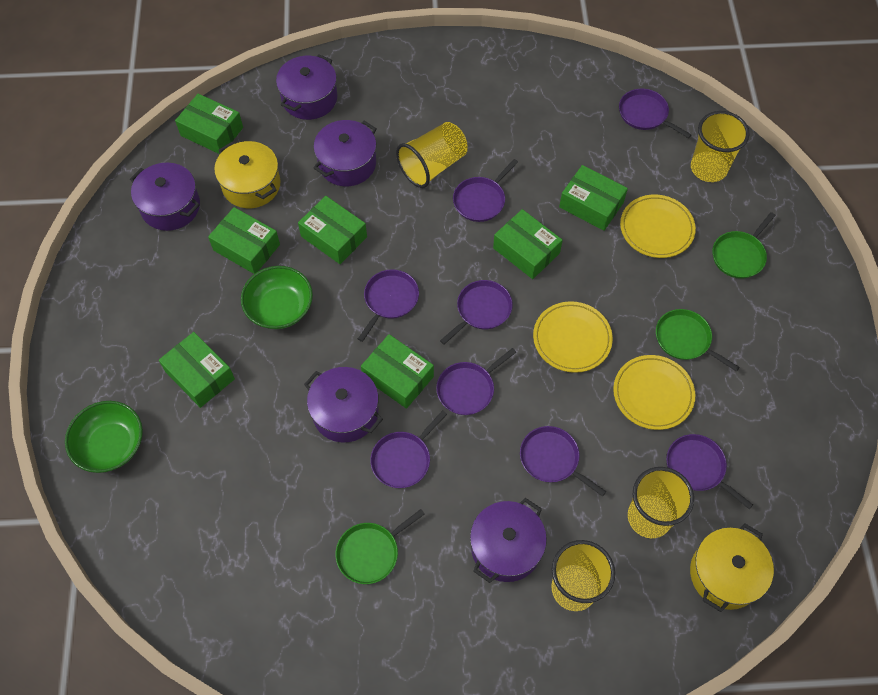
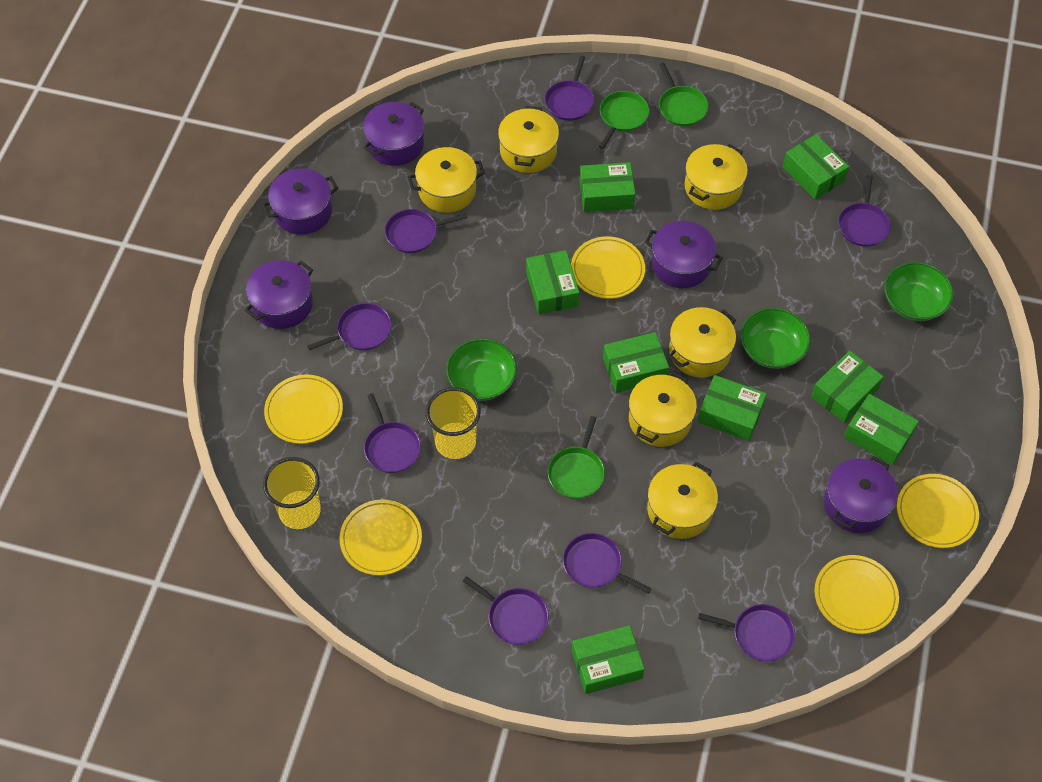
green bowl: 2 -> 3
green box: 7 -> 8
yellow cup: 4 -> 2
yellow plate: 3 -> 5
yellow pot: 2 -> 6

